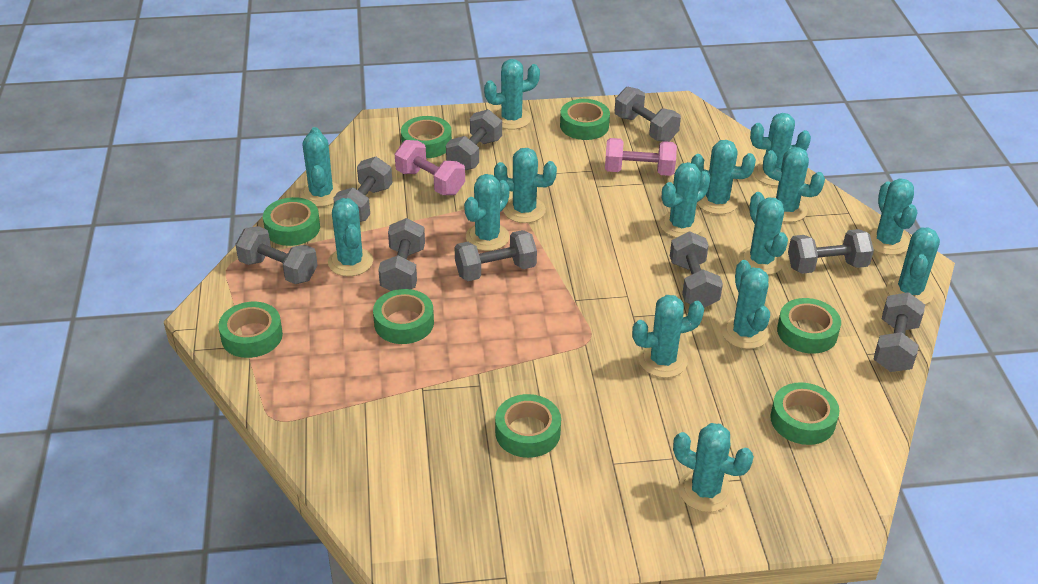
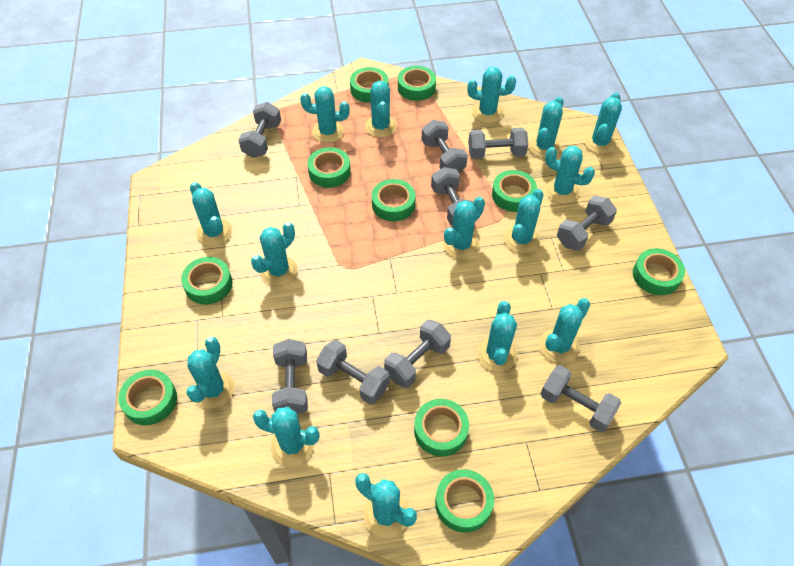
green tape: 8 -> 10
pink dumbbell: 2 -> 0

